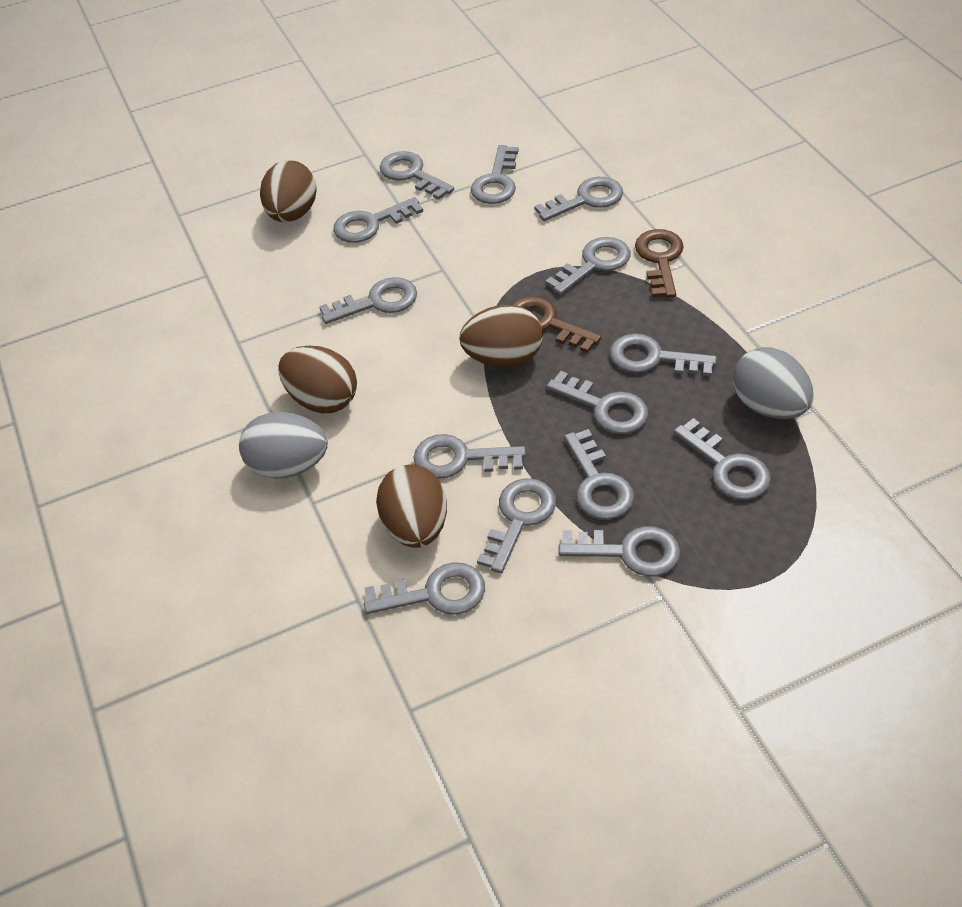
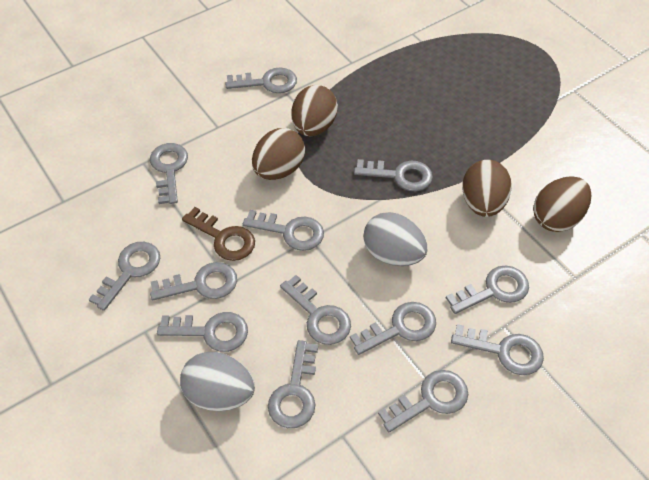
brown key: 2 -> 1
grey key: 14 -> 13

